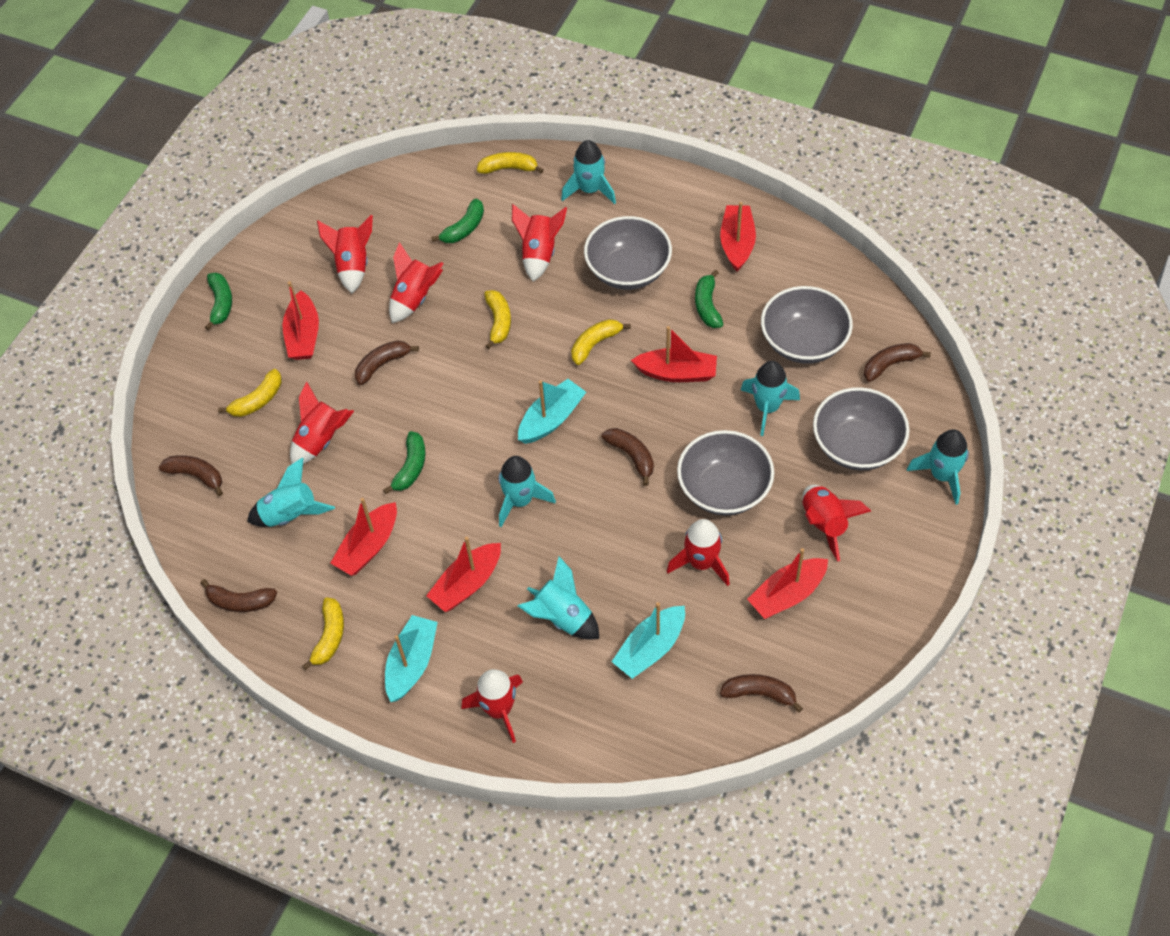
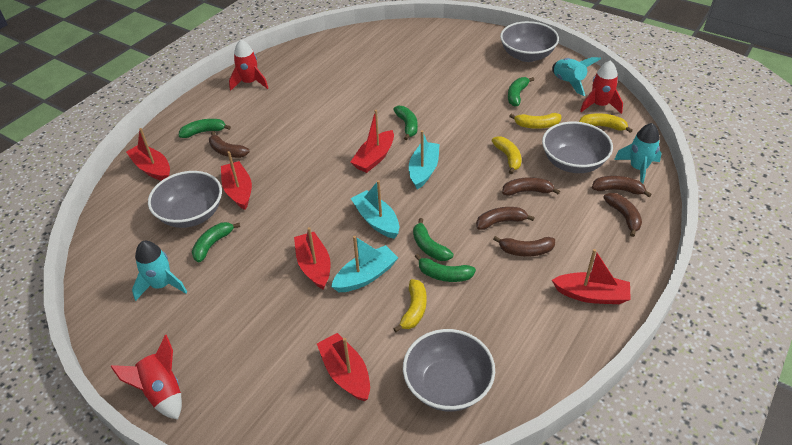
green banana: 4 -> 6
red rocket: 7 -> 3
turquoise rocket: 6 -> 3
yellow banana: 5 -> 4

